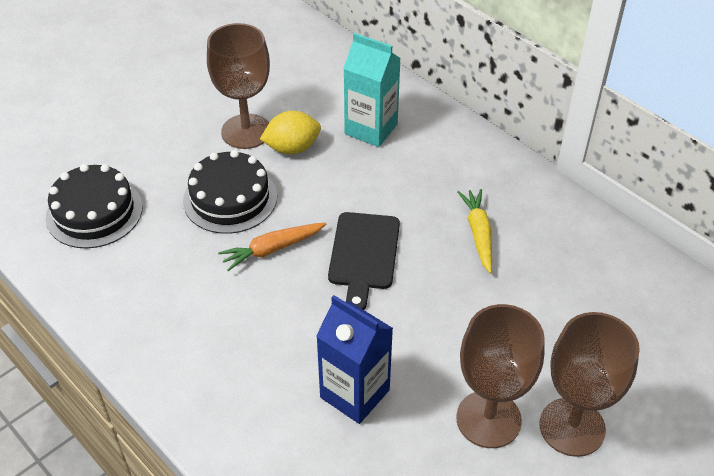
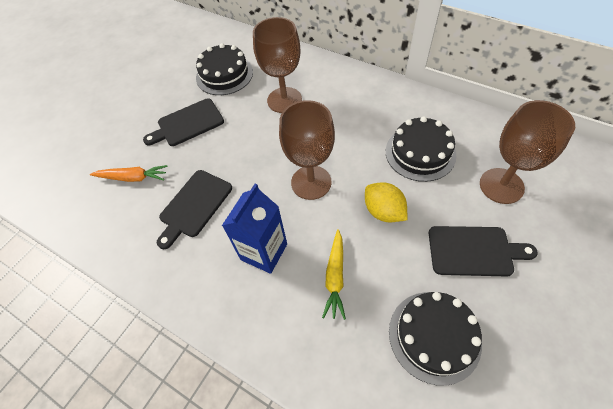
black cake: 2 -> 3
black cutting board: 1 -> 3
turquoise carton: 1 -> 0

